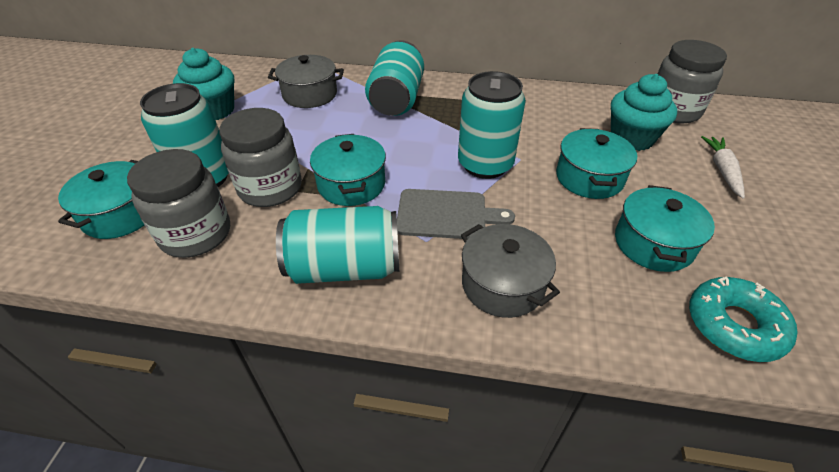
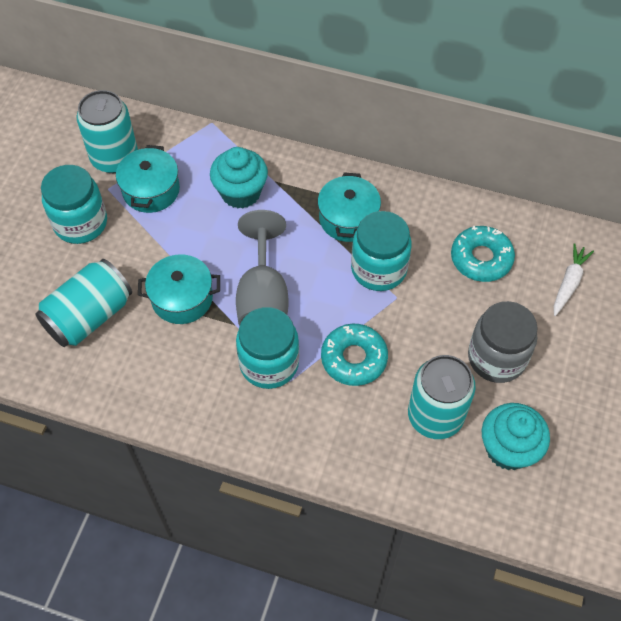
grey cutting board: 1 -> 0
grey goblet: 0 -> 1
grey jar: 3 -> 1
grey pot: 2 -> 0
turquoise can: 4 -> 3
turquoise donut: 1 -> 2
turquoise jar: 0 -> 3
turquoise pot: 4 -> 3

